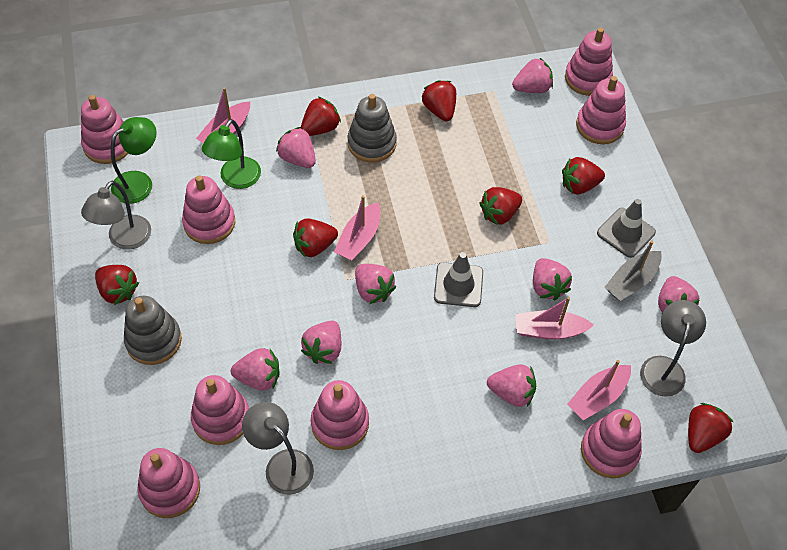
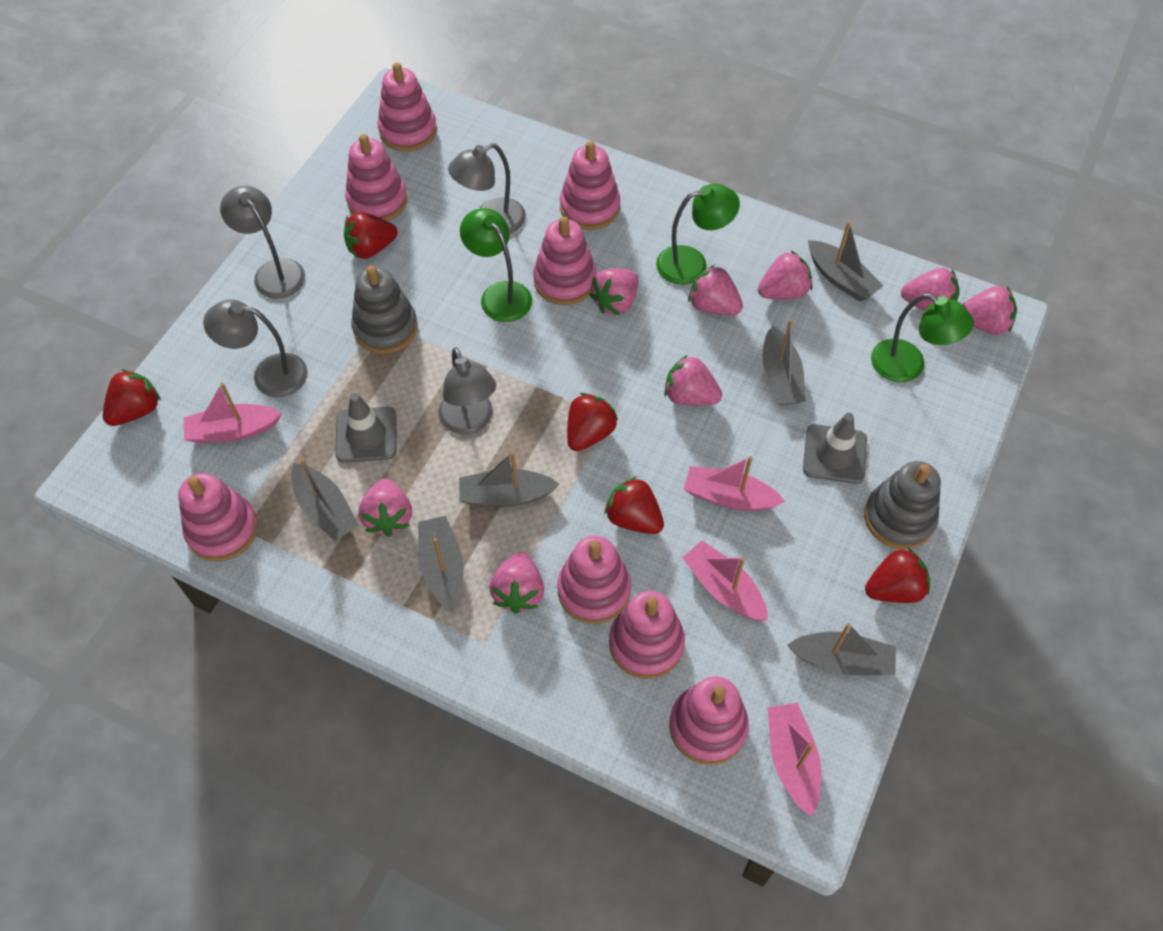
green lamp: 2 -> 3
grey boat: 1 -> 6
grey lamp: 3 -> 4
red strawberry: 7 -> 5

